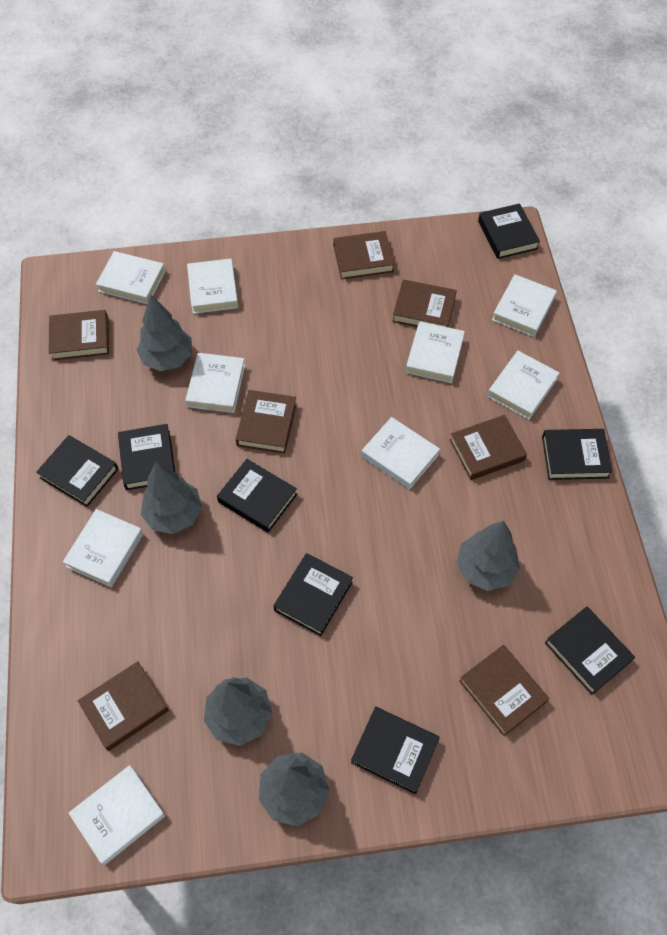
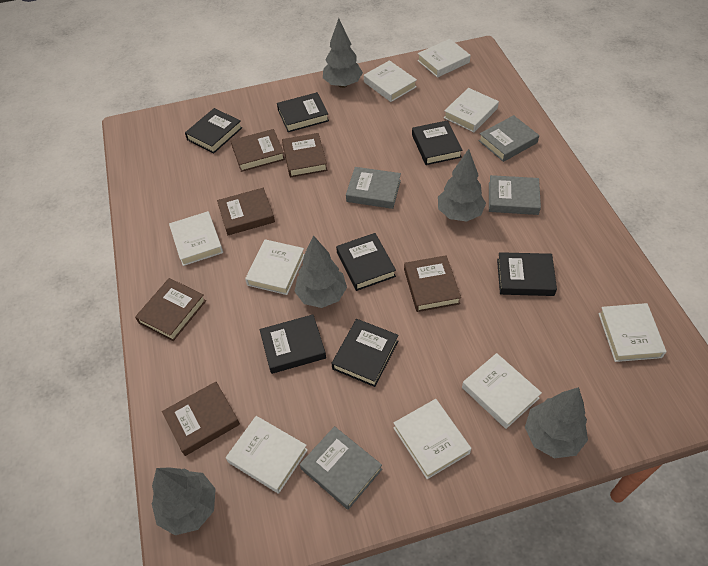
black book: 8 -> 7
brown book: 7 -> 6
grey book: 0 -> 4

